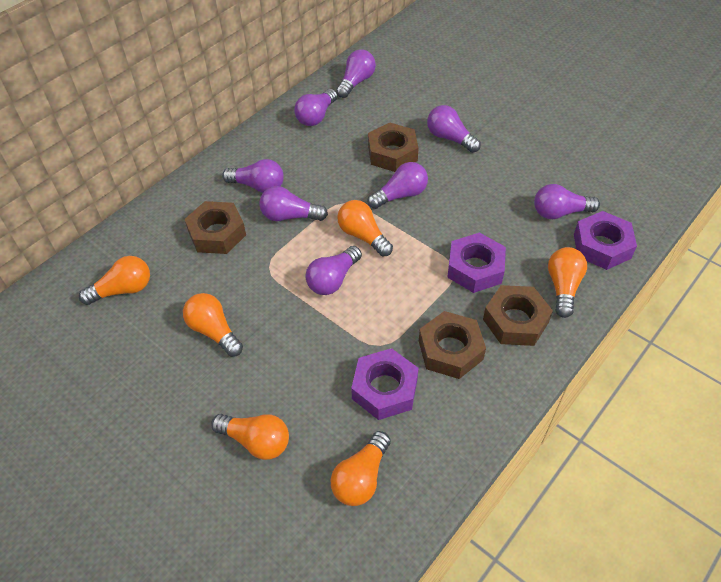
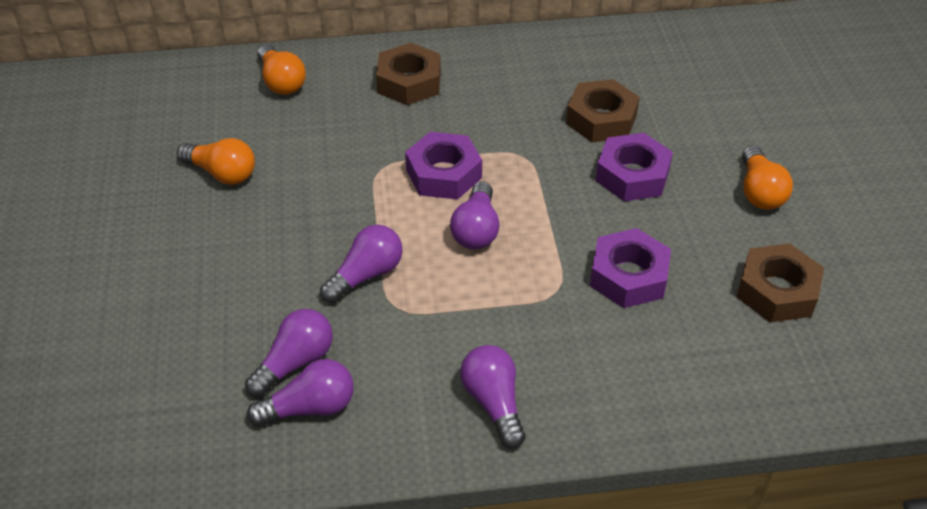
brown nut: 4 -> 3
orange light bulb: 6 -> 3
purple light bulb: 8 -> 5

